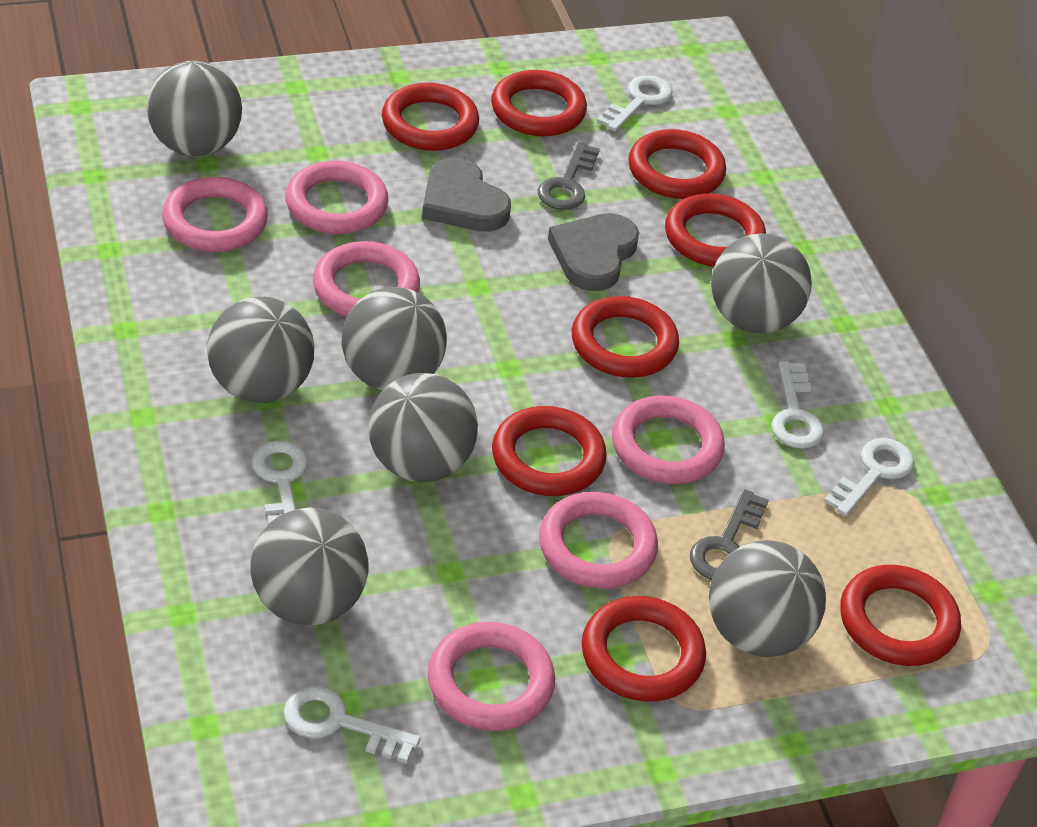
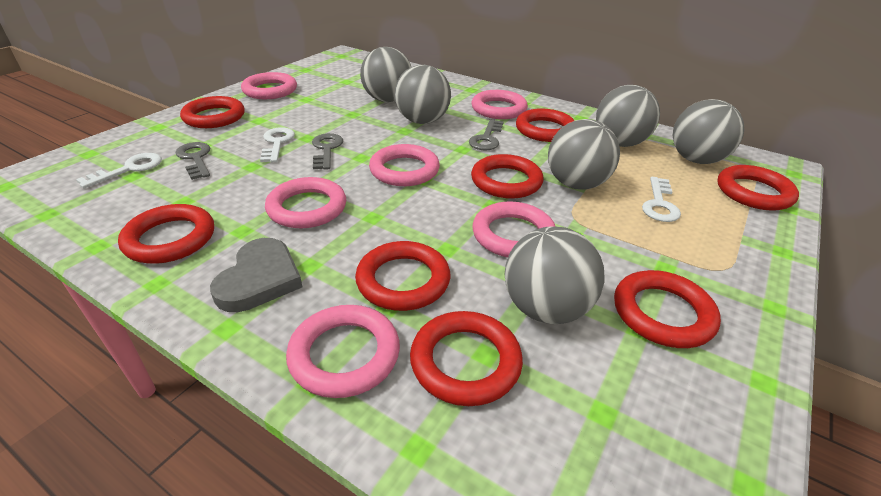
grey ball: 7 -> 6
grey heart: 2 -> 1
grey key: 2 -> 3
white key: 5 -> 3

